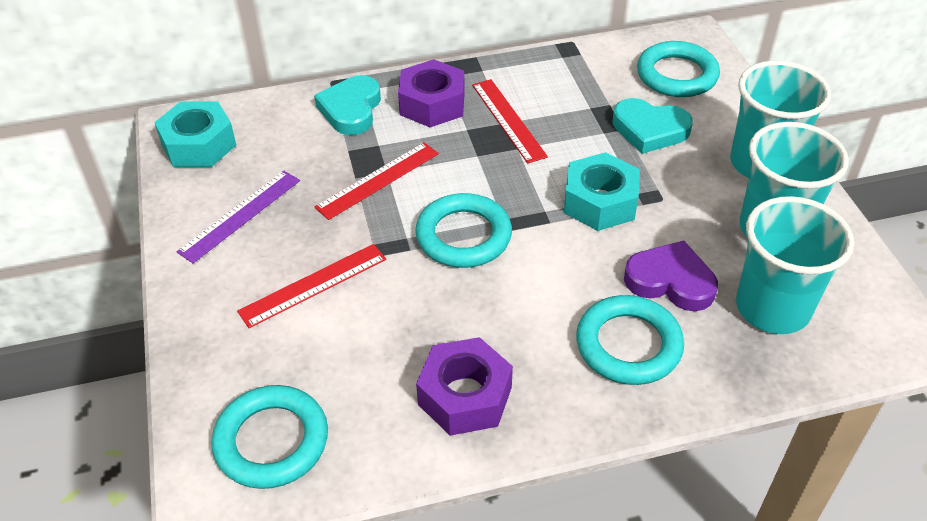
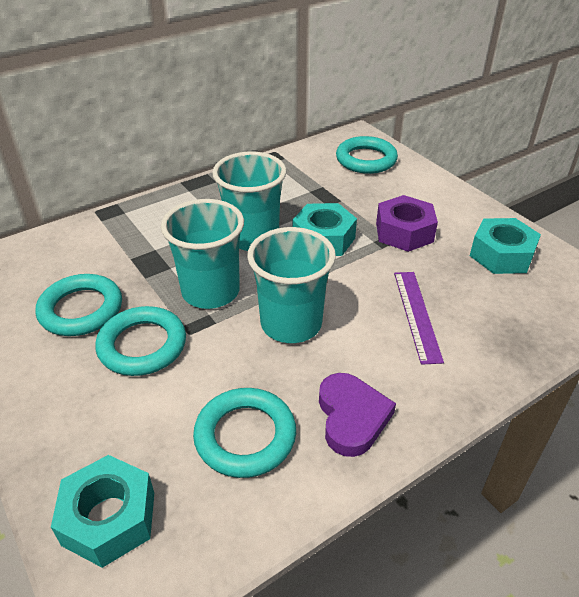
purple nut: 2 -> 1
red ruler: 3 -> 0
turquoise heart: 2 -> 0
turquoise nut: 2 -> 3

